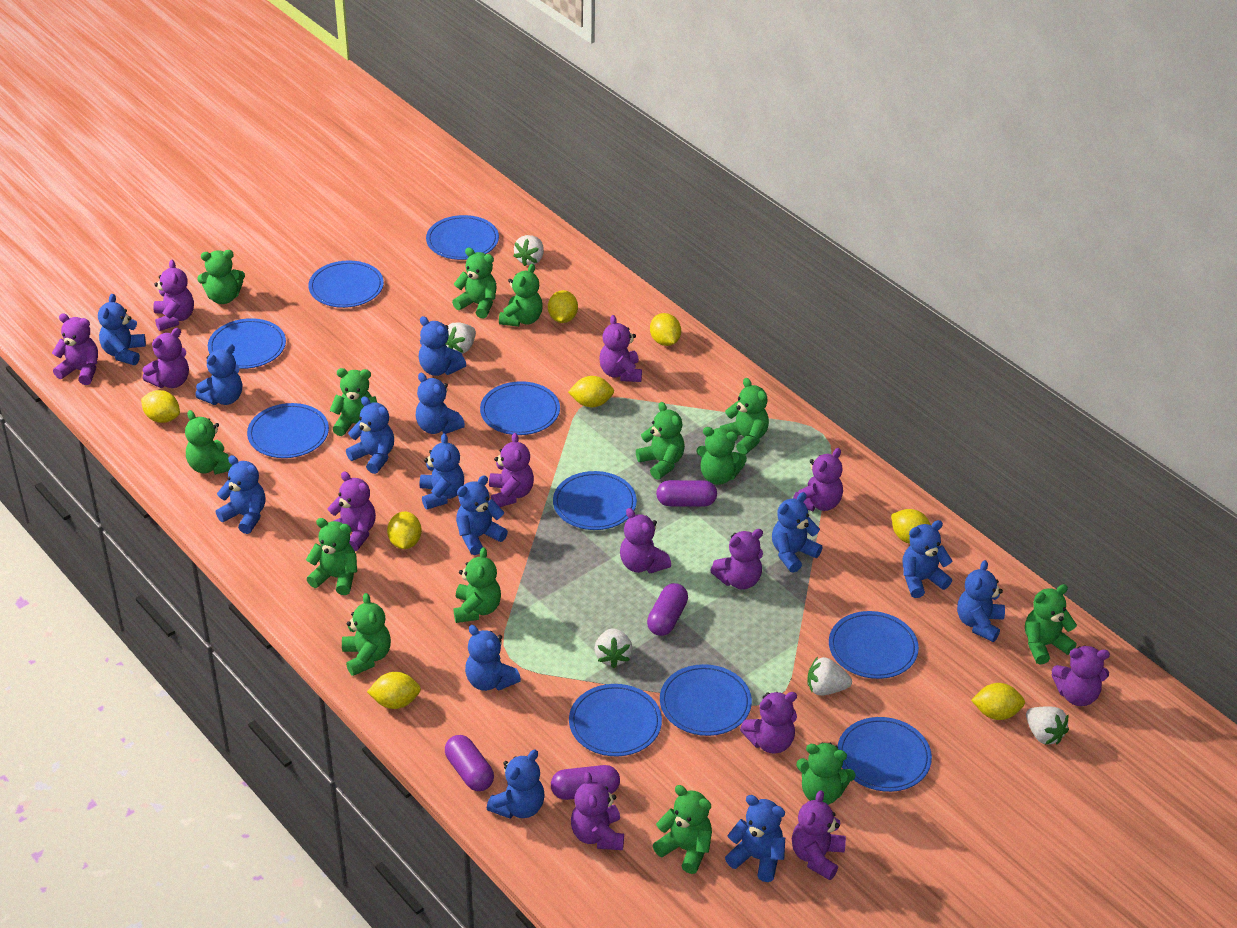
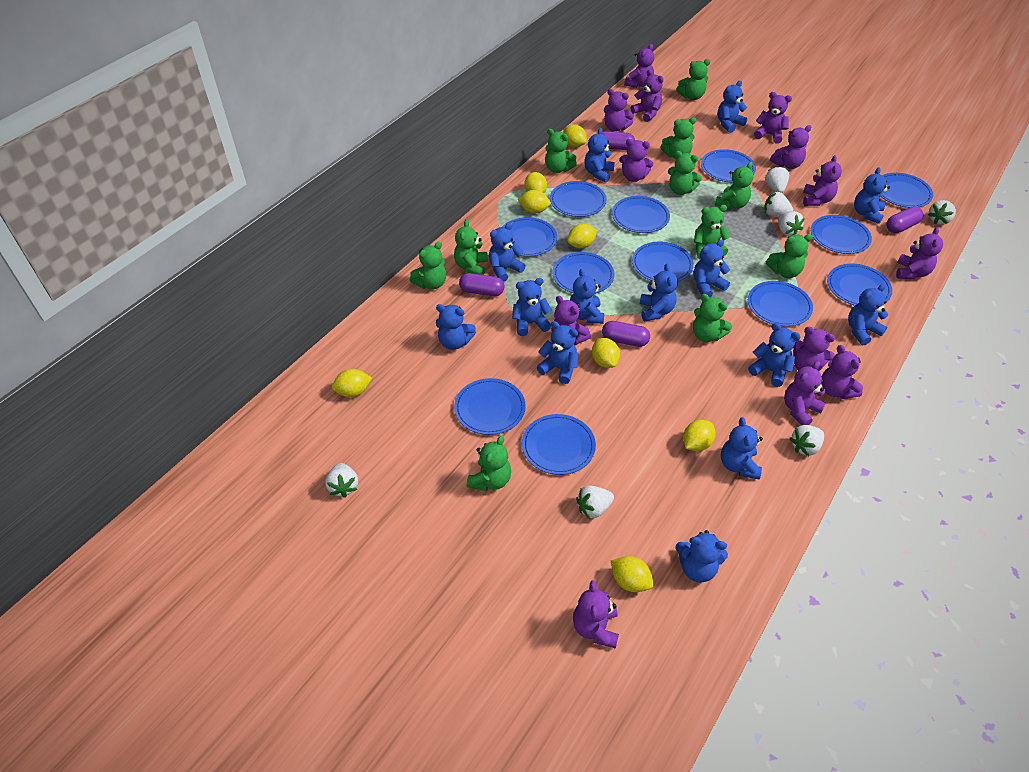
blue plate: 10 -> 12
green teddy bear: 14 -> 11
white strawberry: 5 -> 7

